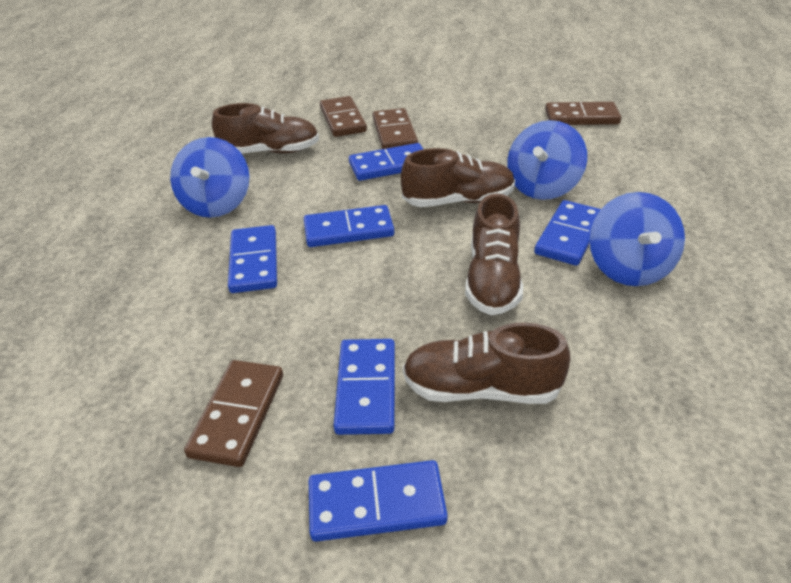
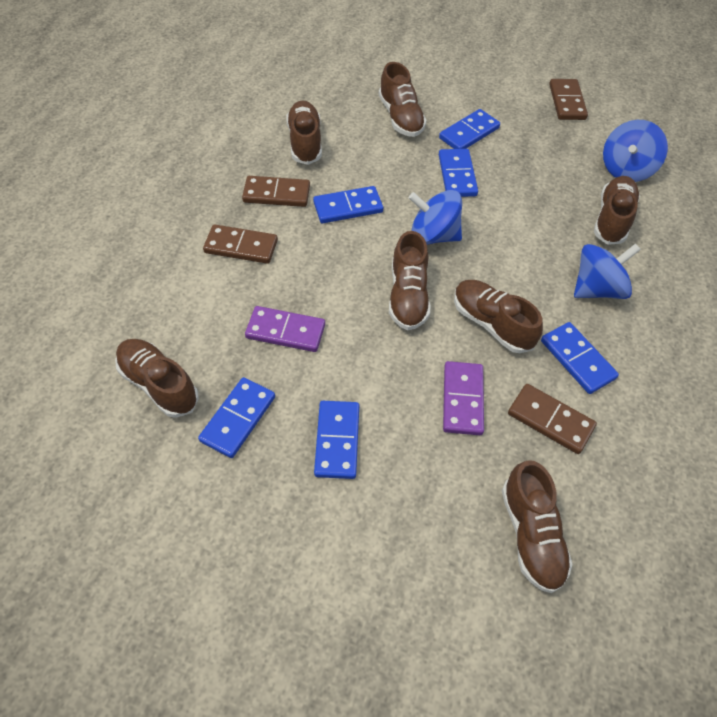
brown shoe: 4 -> 7
purple domino: 0 -> 2

